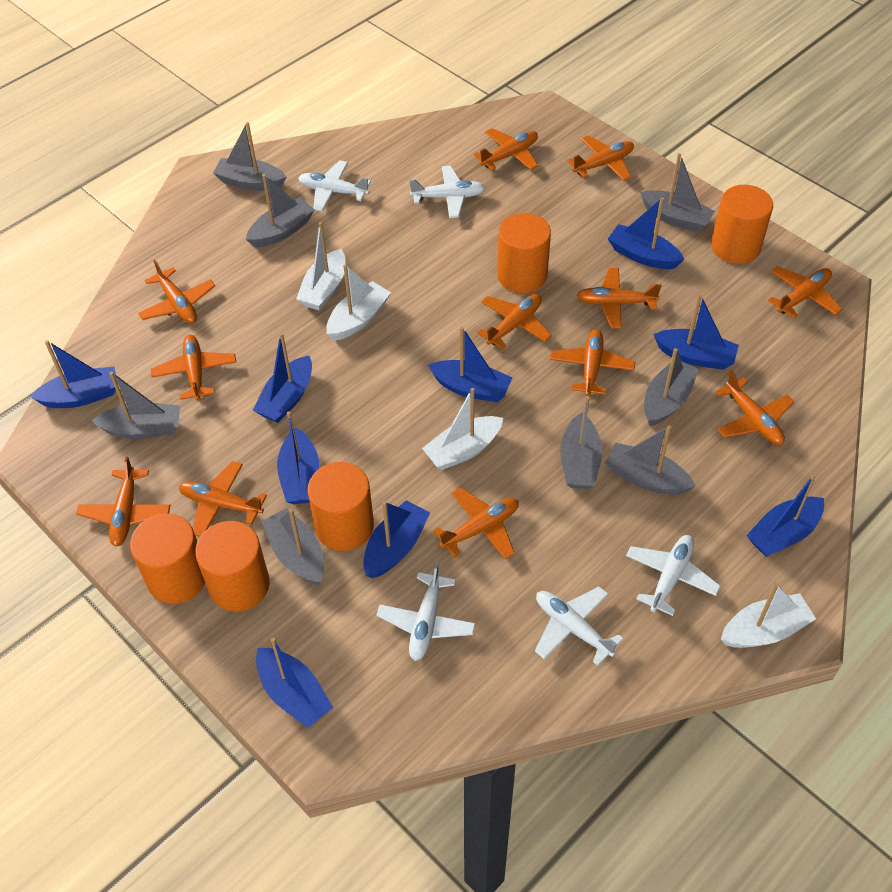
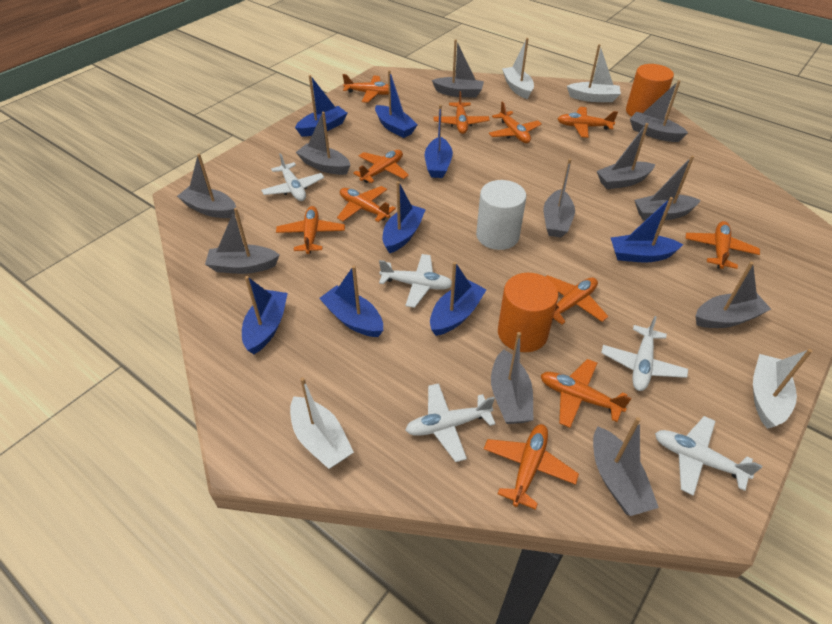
blue boat: 9 -> 8
grey boat: 8 -> 11
orange cylinder: 5 -> 2
orange plane: 12 -> 11
white cylinder: 0 -> 1

